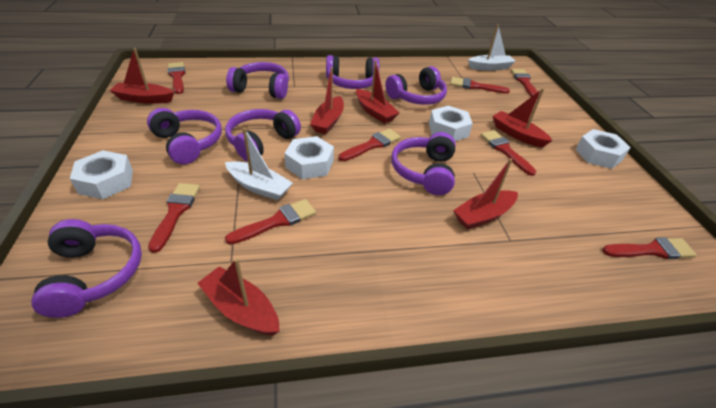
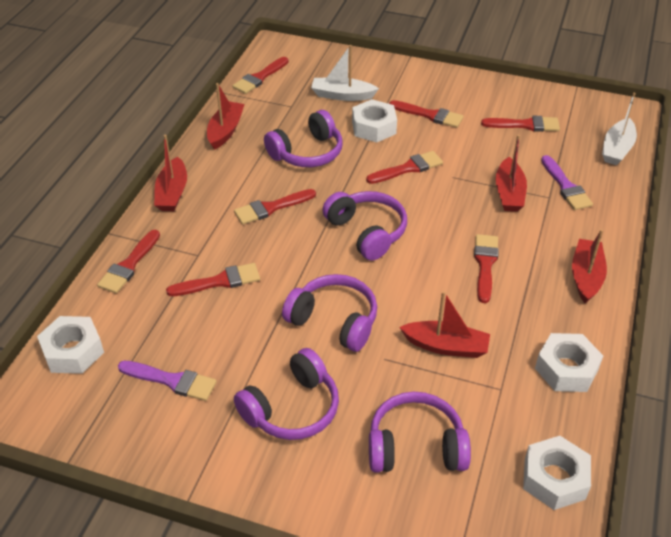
purple brush: 0 -> 2
purple headphones: 7 -> 5
red boat: 6 -> 5

